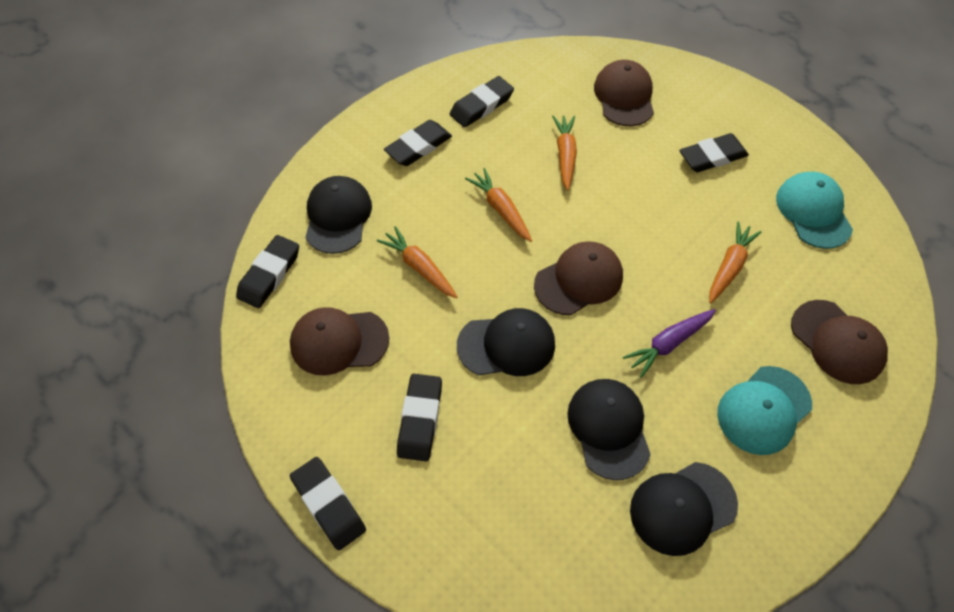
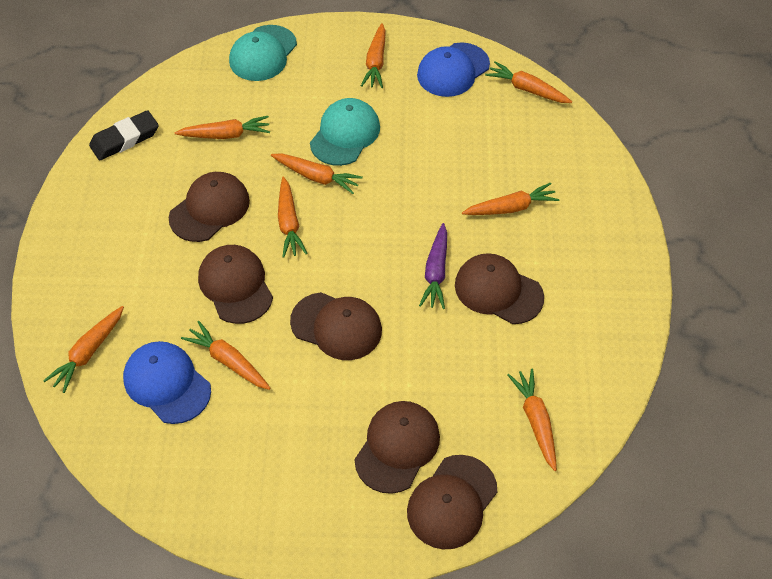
black cap: 4 -> 0
black eraser: 6 -> 1
blue cap: 0 -> 2
brown cap: 4 -> 6
orange carrot: 4 -> 9

